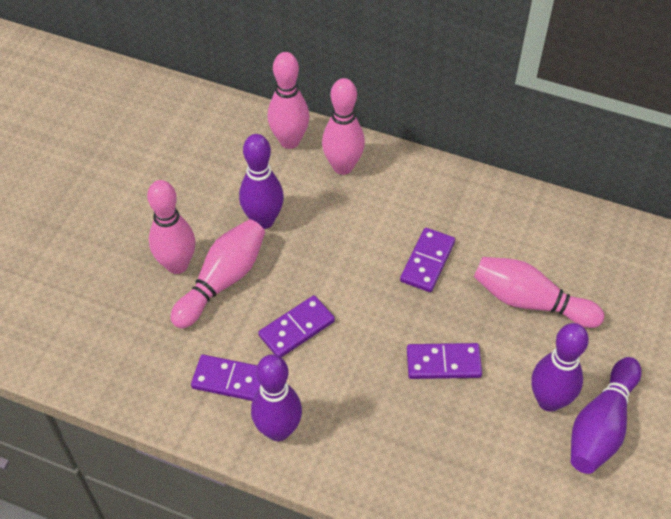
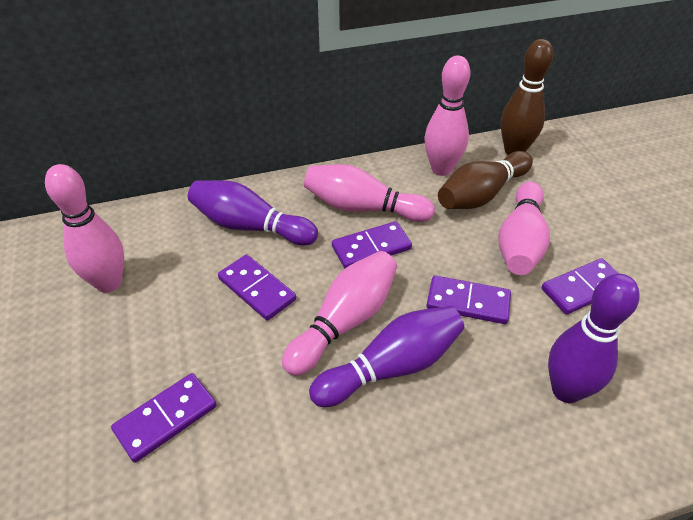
brown bowling pin: 0 -> 2
purple bowling pin: 4 -> 3
purple domino: 4 -> 5

